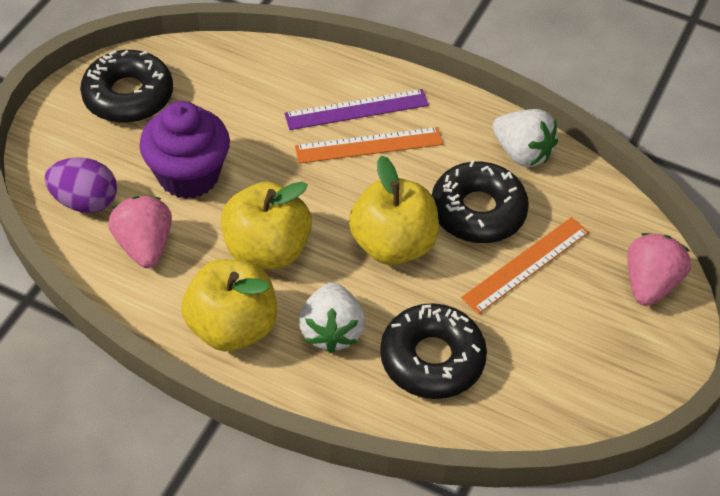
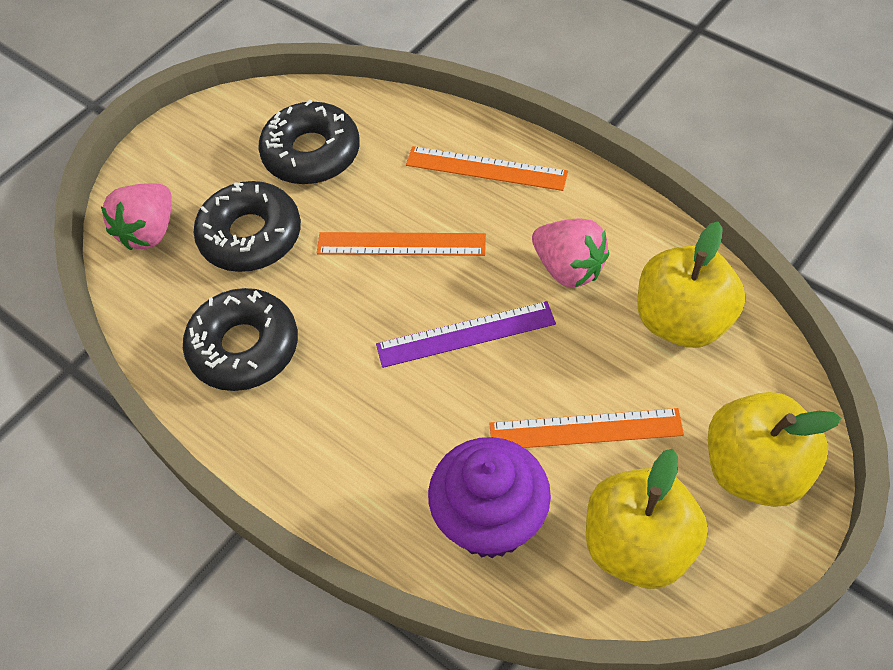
orange ruler: 2 -> 3
purple egg: 1 -> 0
white strawberry: 2 -> 0

